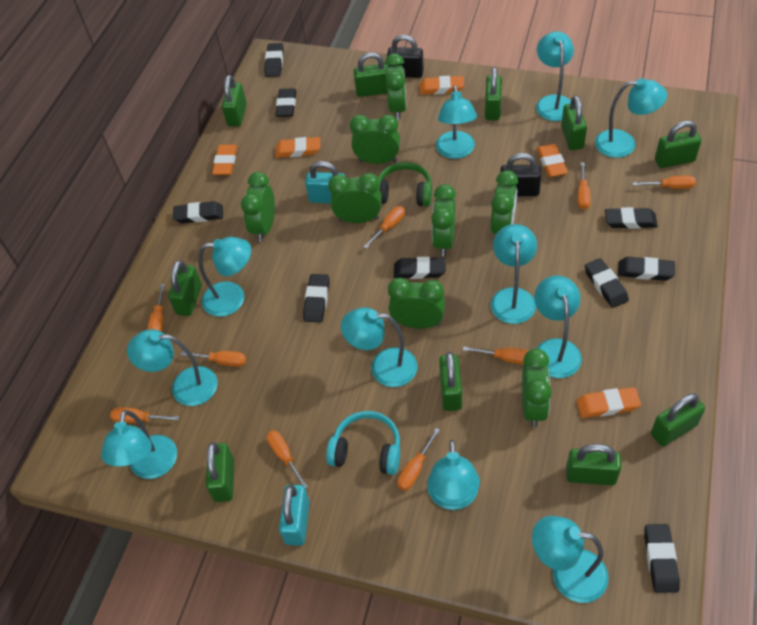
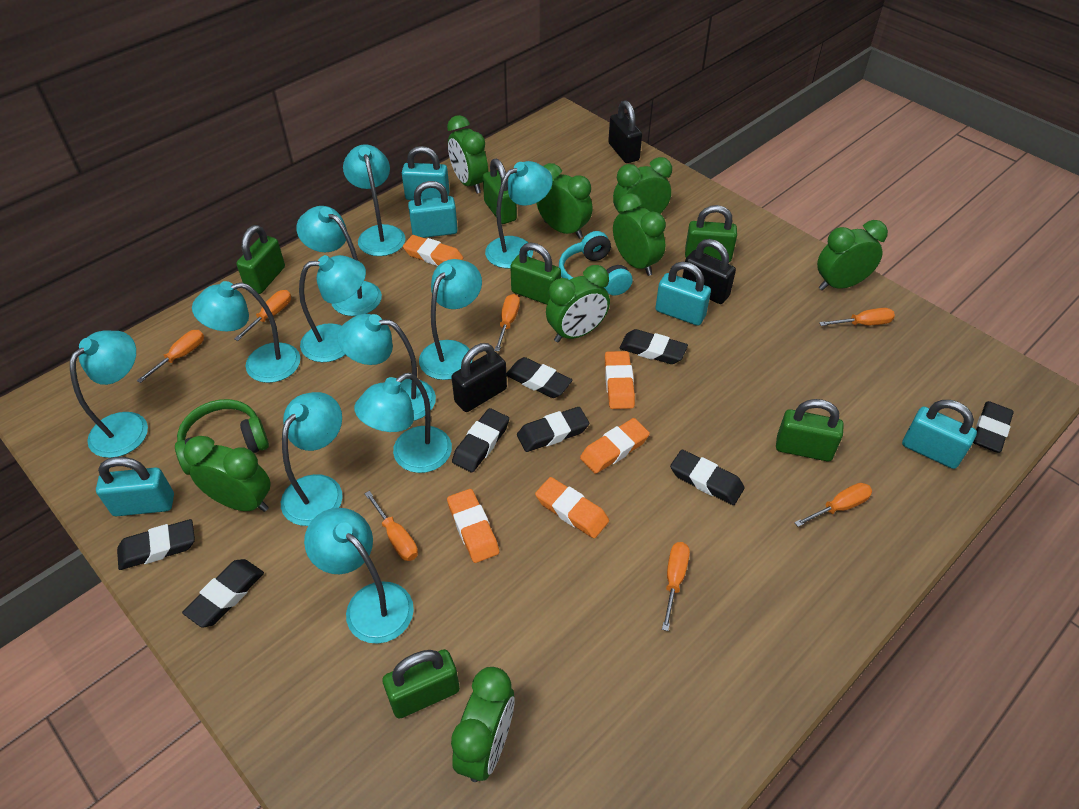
black eraser: 9 -> 8
black padlock: 2 -> 3
green padlock: 10 -> 6
orange screwdriver: 9 -> 7
turquoise padlock: 2 -> 5

